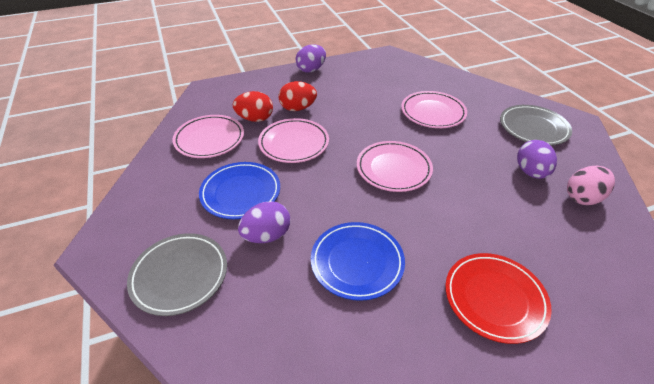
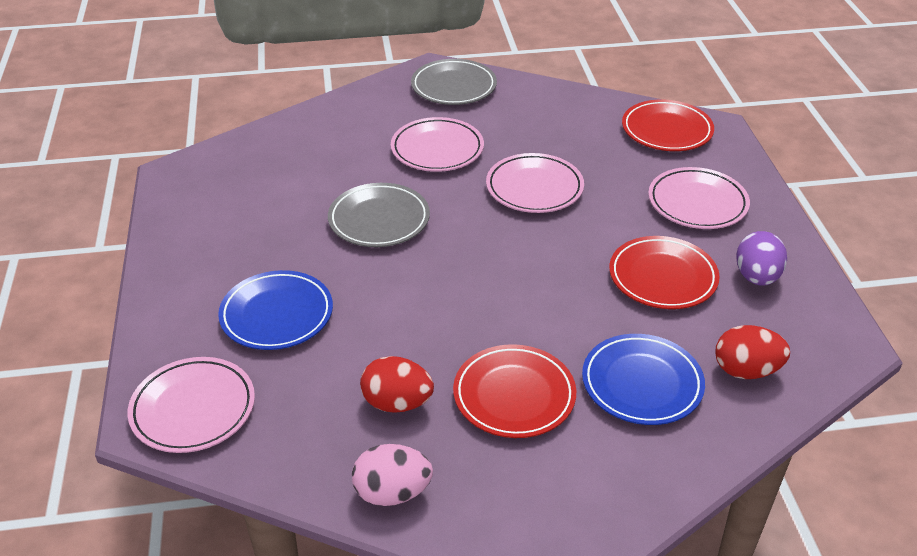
purple egg: 3 -> 1
red plate: 1 -> 3

